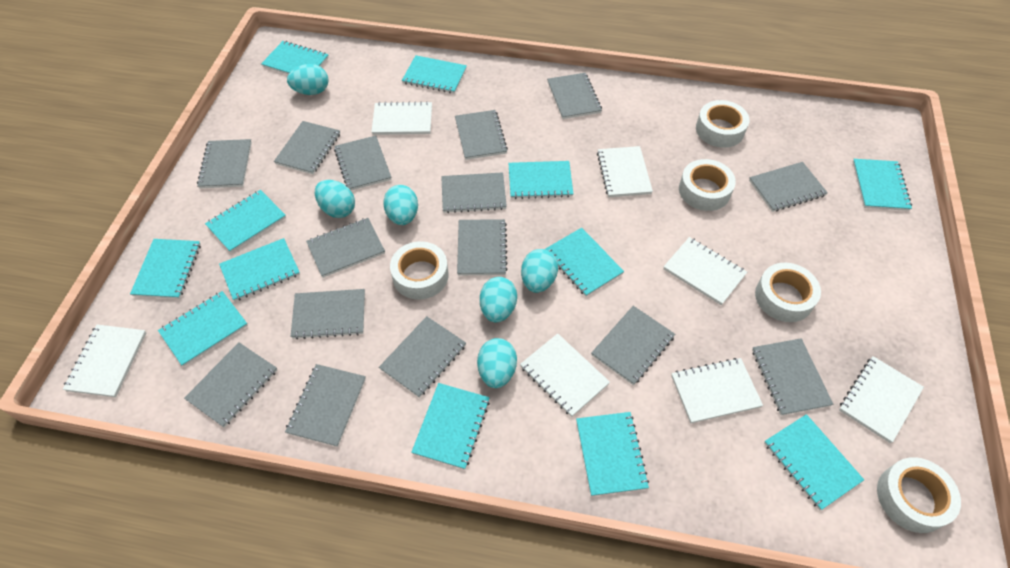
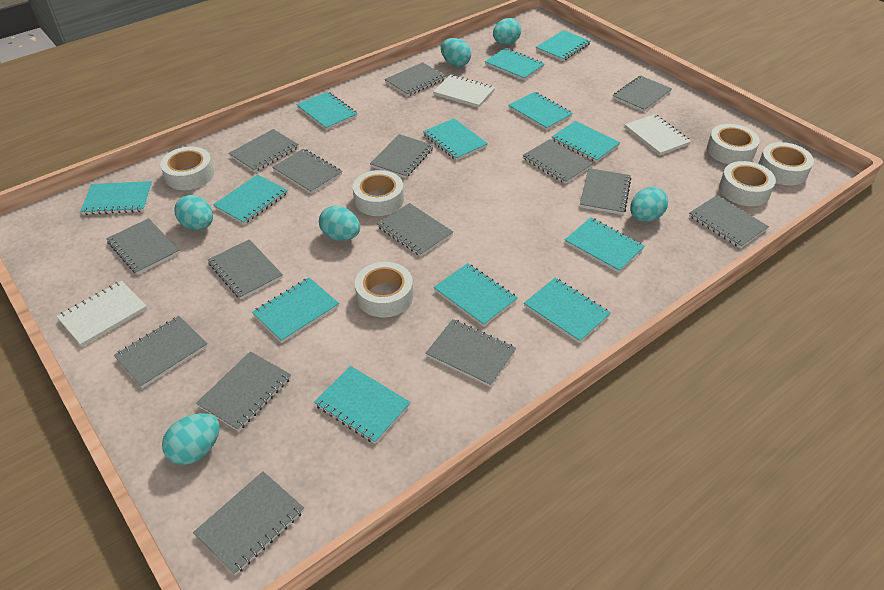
turquoise notebook: 12 -> 13
white notebook: 7 -> 3
white tape: 5 -> 6

